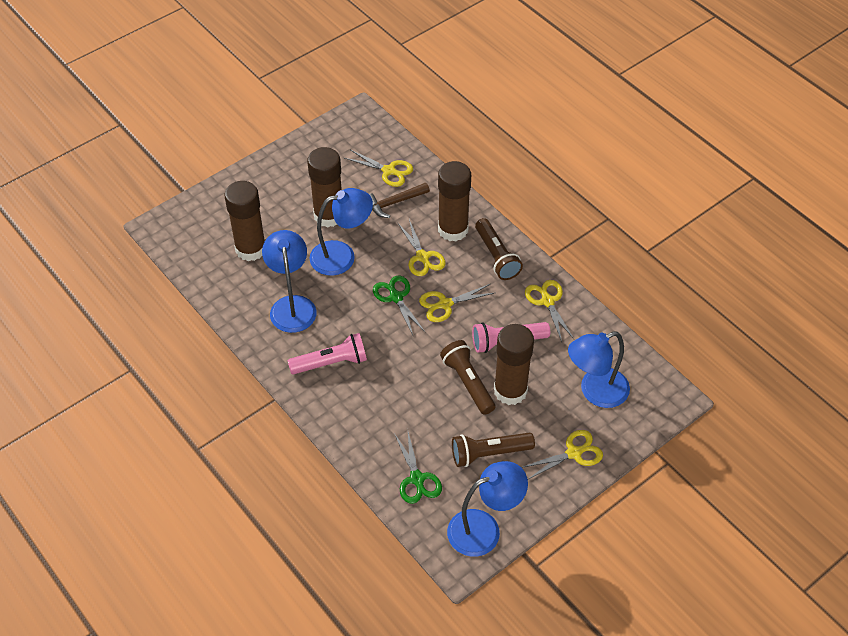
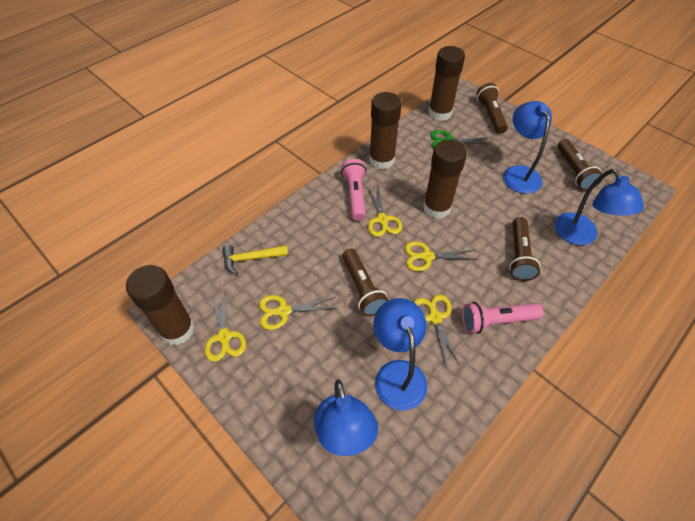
brown flashlight: 3 -> 4
brown hammer: 1 -> 0
green scissors: 2 -> 1
yellow hammer: 0 -> 1

